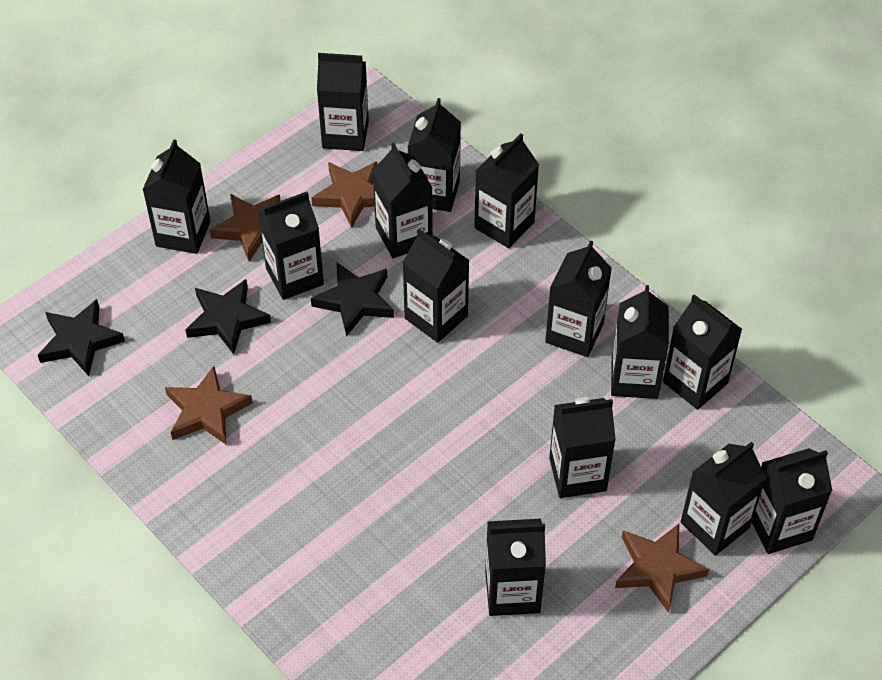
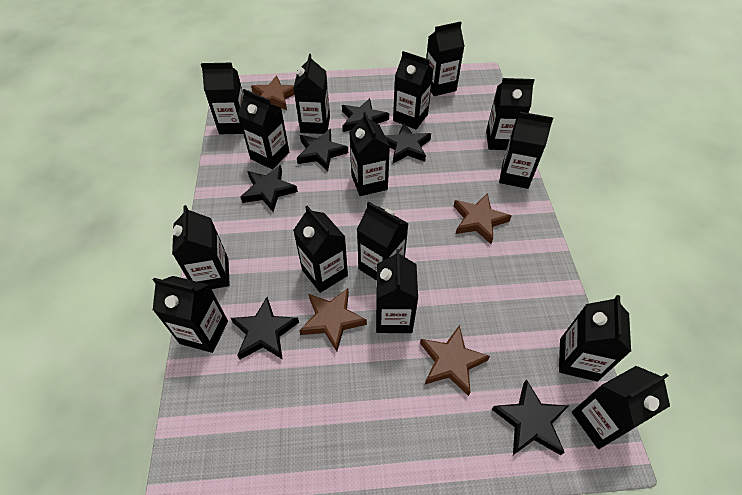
black carton: 14 -> 15
black star: 3 -> 6

